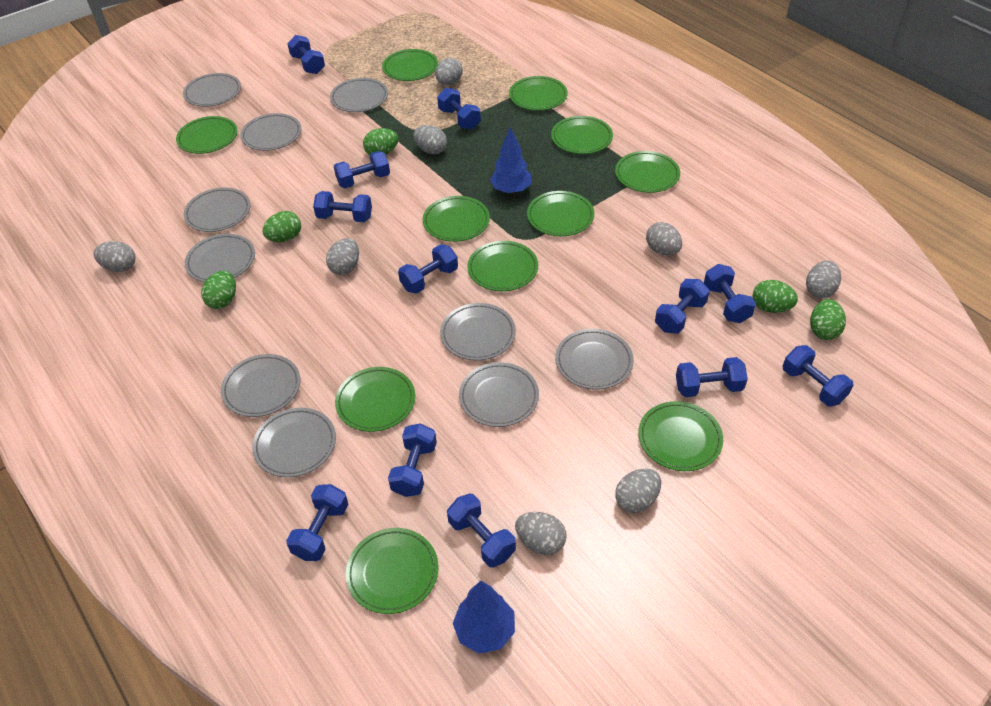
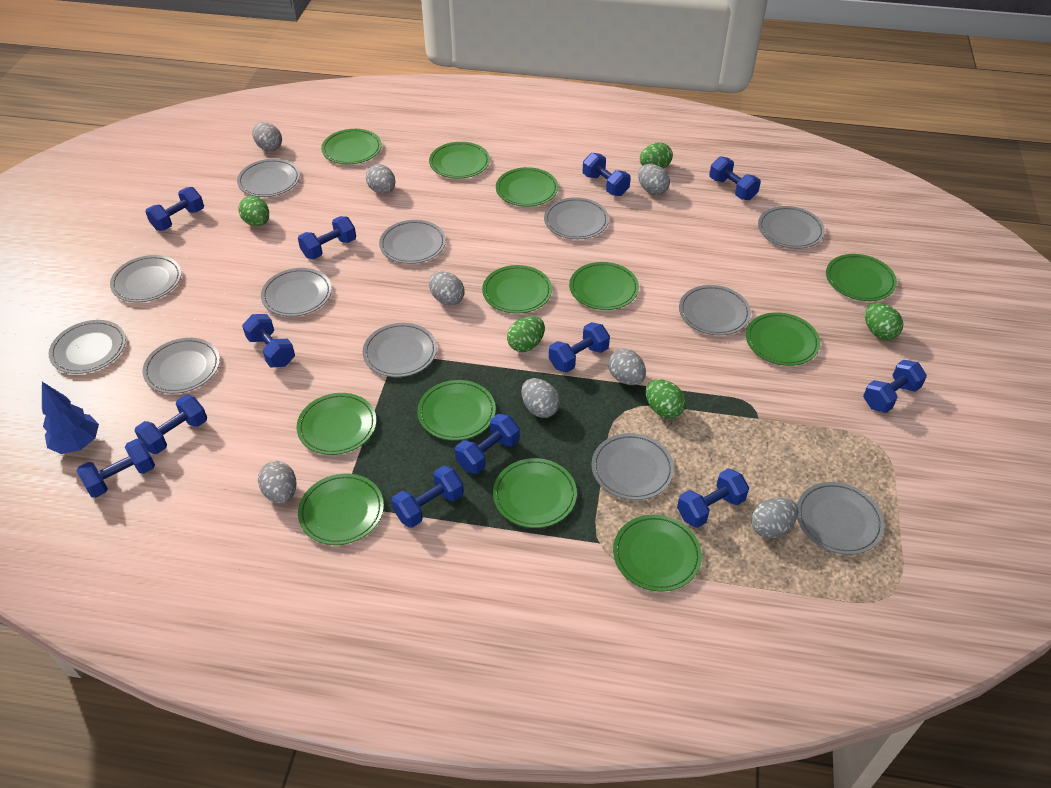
blue tree: 2 -> 1
green plate: 11 -> 12
grey plate: 10 -> 12

